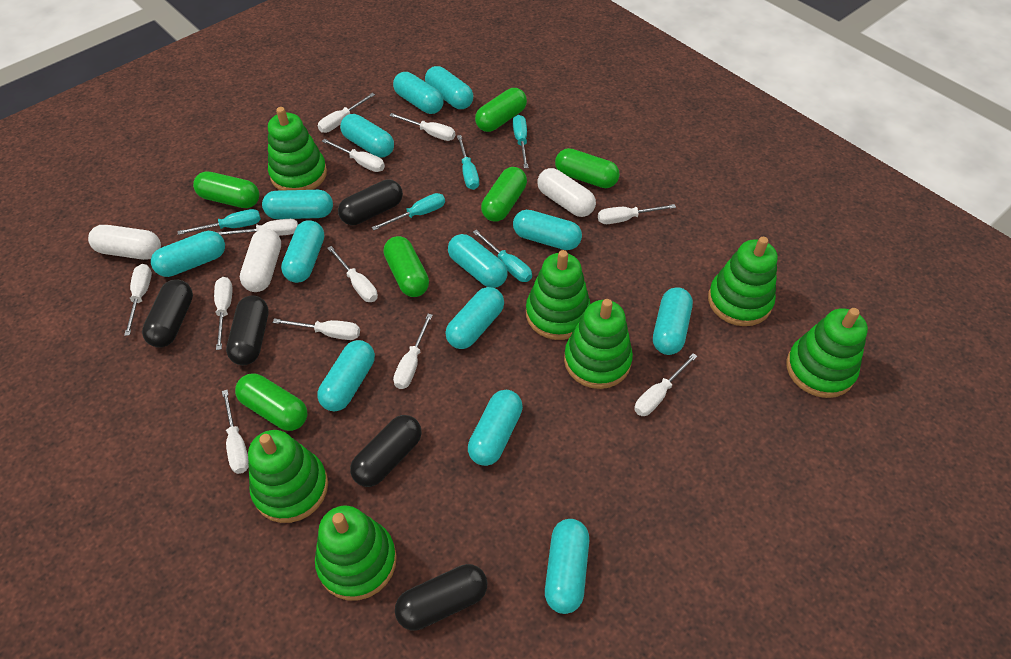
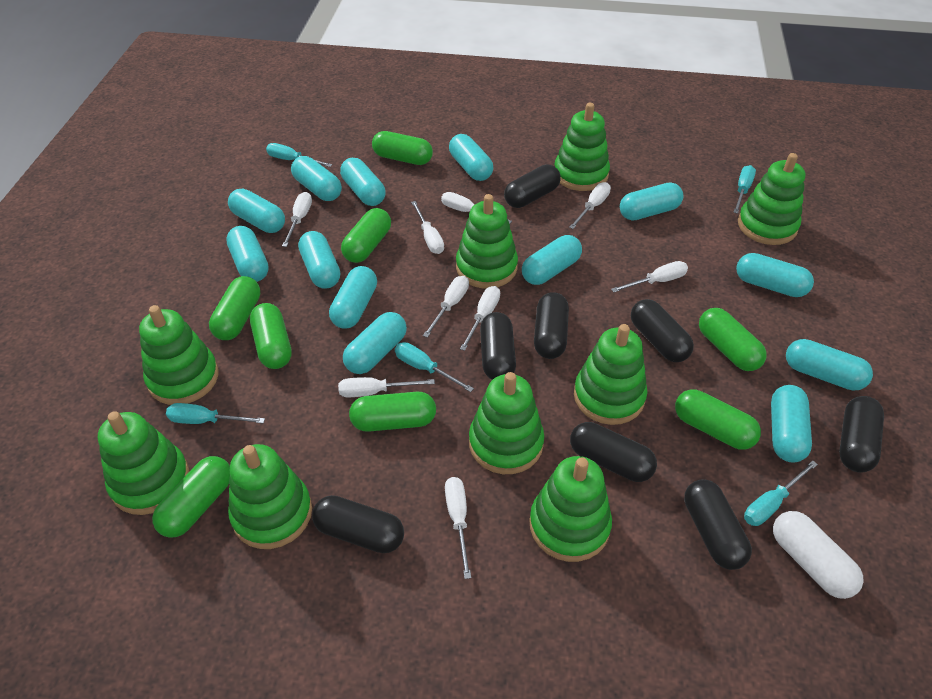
black capsule: 5 -> 8
green capsule: 6 -> 8
green stacking toy: 7 -> 9
white capsule: 3 -> 1
white screwdriver: 12 -> 9

